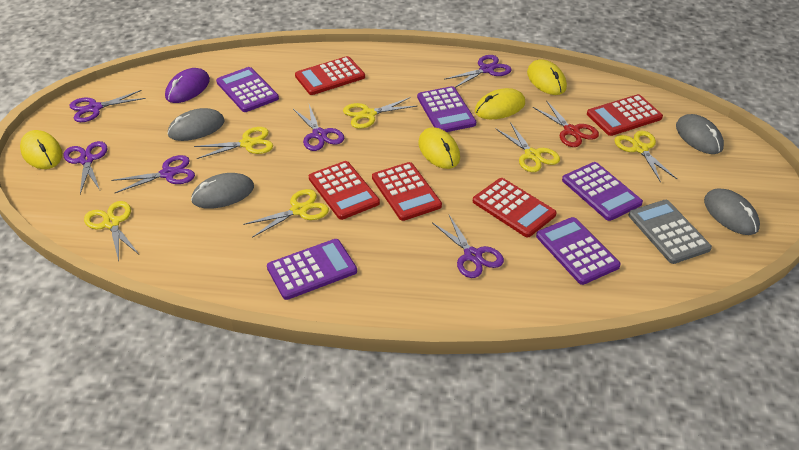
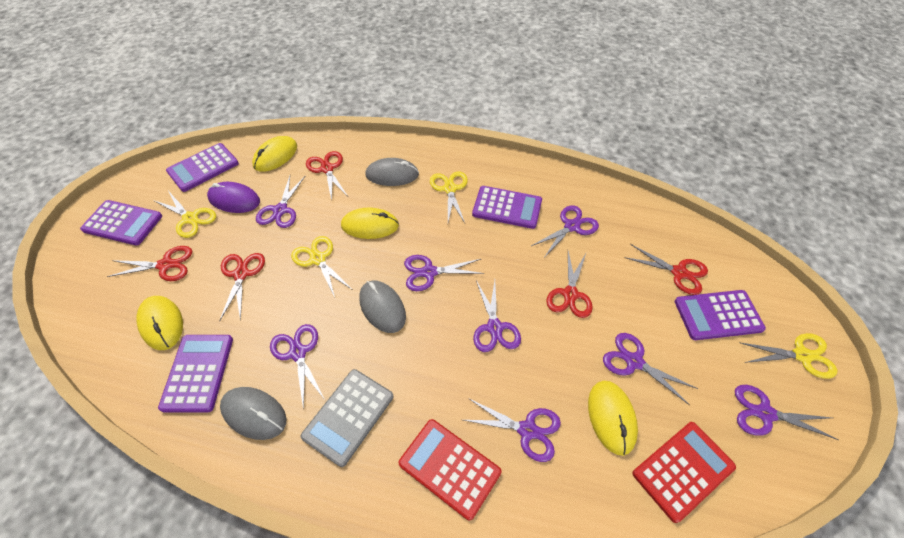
grey mouse: 4 -> 3
purple scissors: 6 -> 8
red calculator: 5 -> 2
red scissors: 1 -> 5
yellow scissors: 6 -> 4

